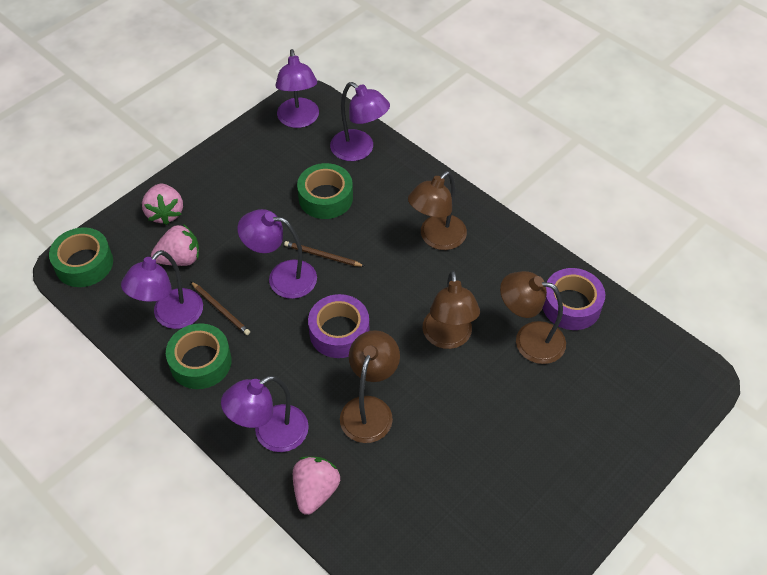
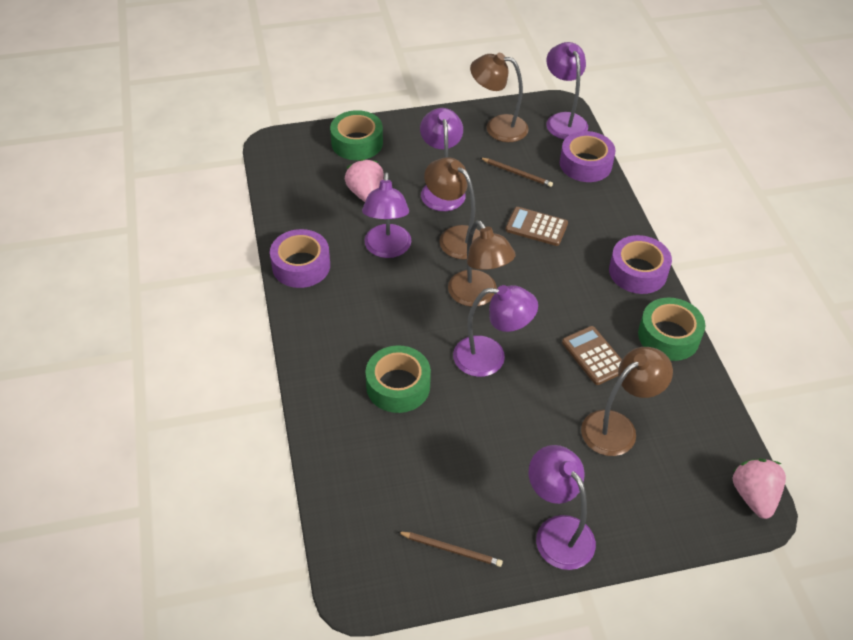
brown calculator: 0 -> 2
pink strawberry: 3 -> 2
purple tape: 2 -> 3

